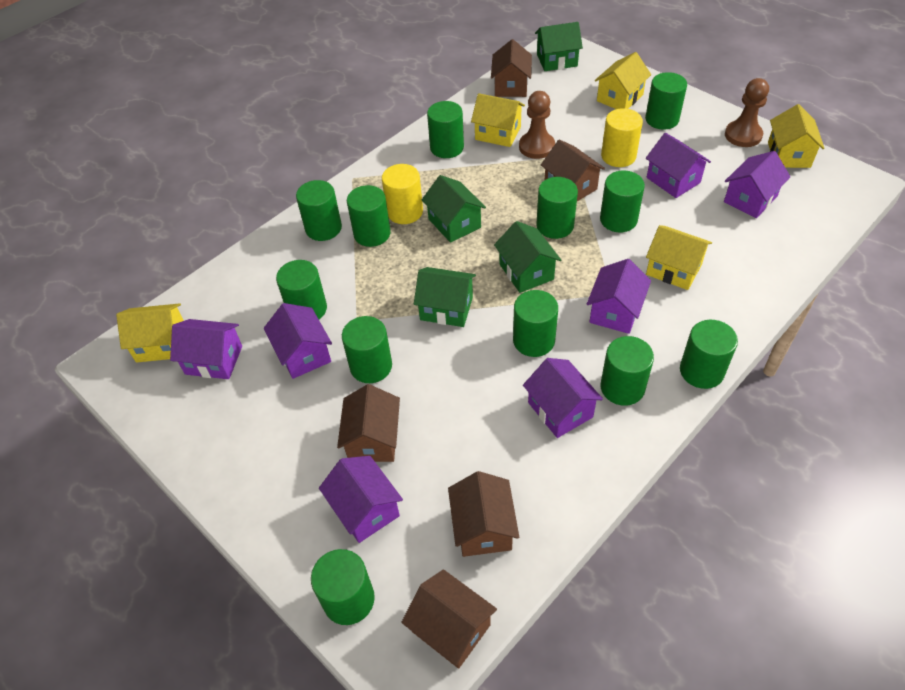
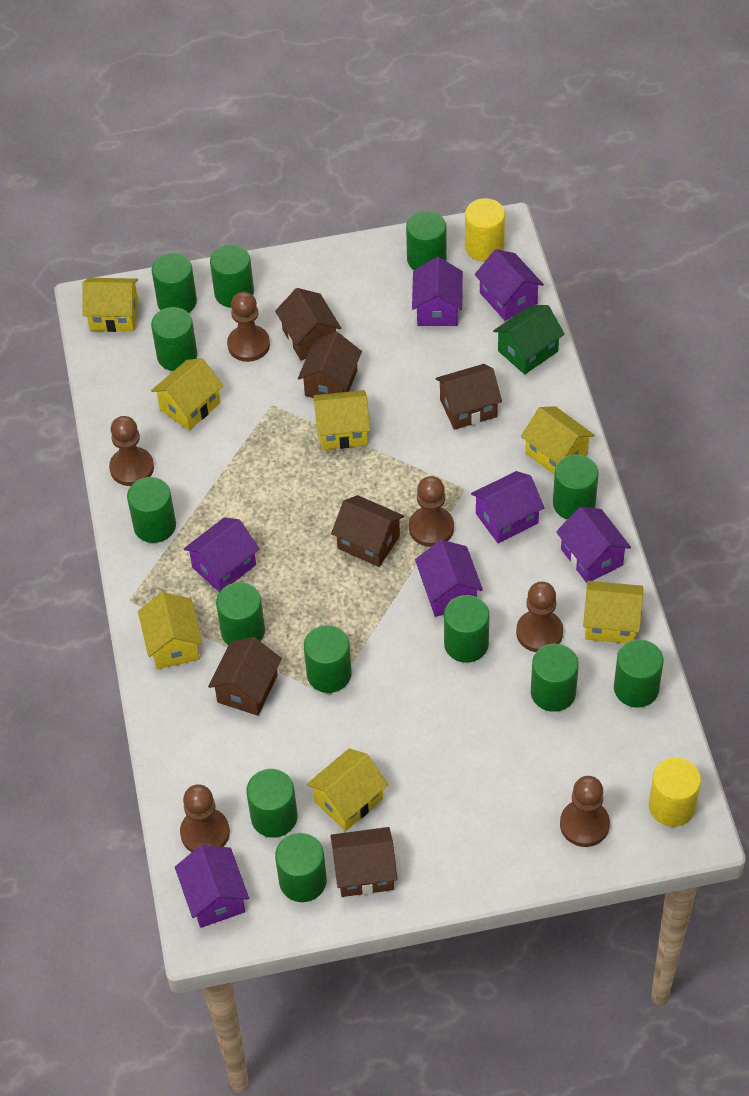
brown house: 5 -> 6
brown pawn: 2 -> 6
green cylinder: 12 -> 13
green house: 4 -> 1
yellow house: 5 -> 7

